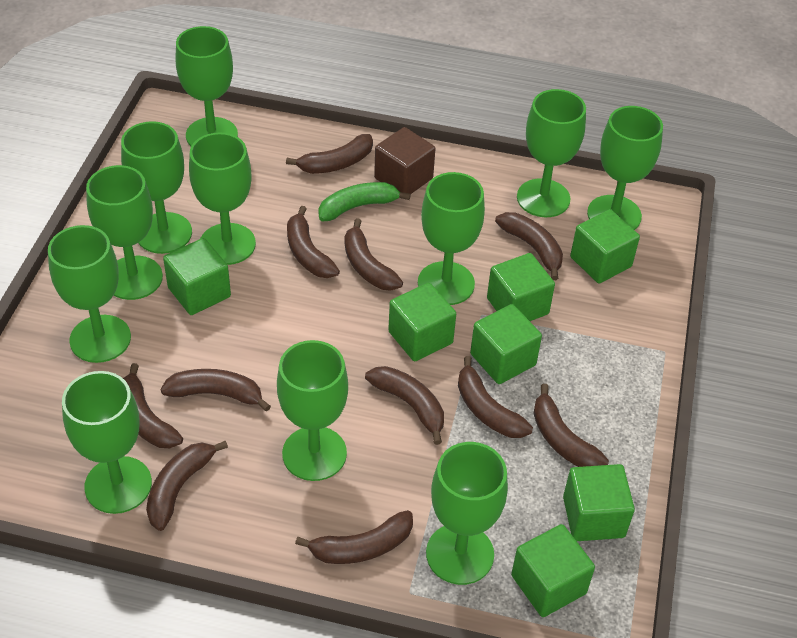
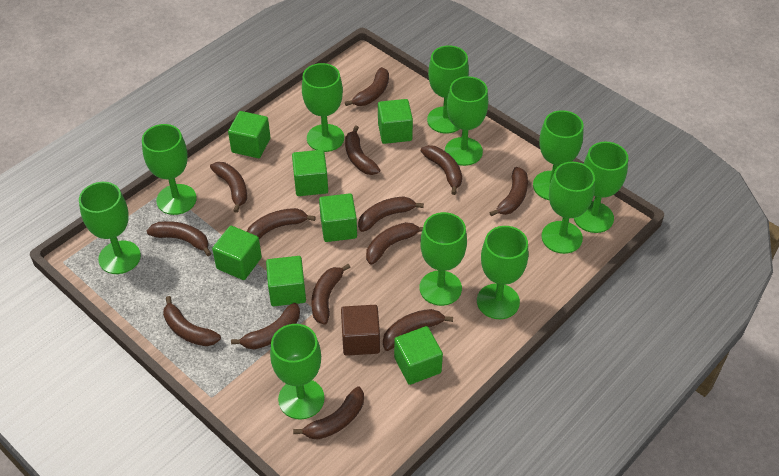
brown banana: 11 -> 14
green banana: 1 -> 0

